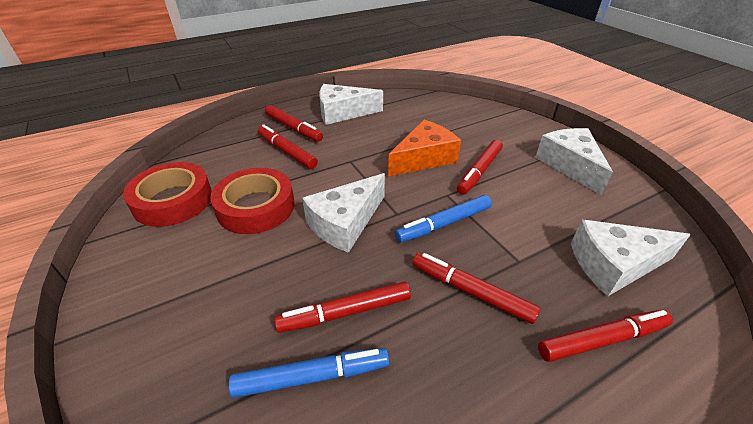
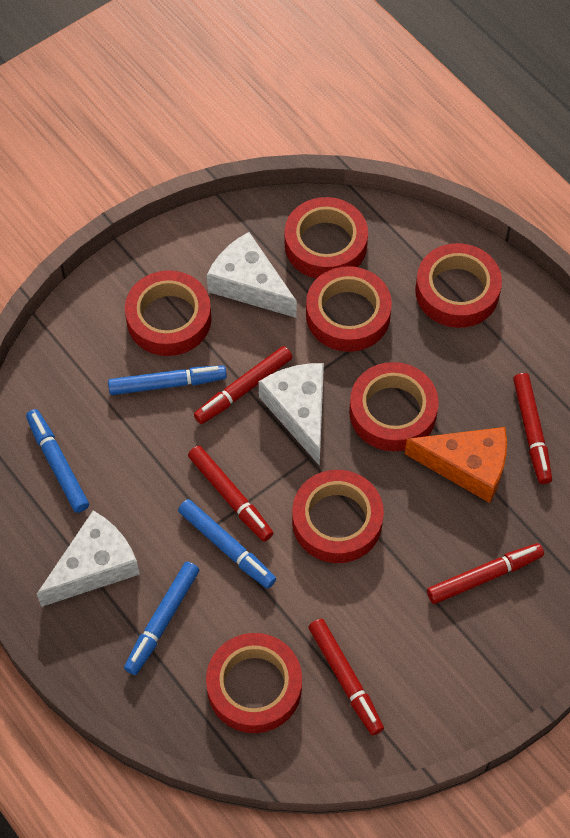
blue marker: 2 -> 4
red marker: 6 -> 5
red tape: 2 -> 7
white cheese: 4 -> 3

